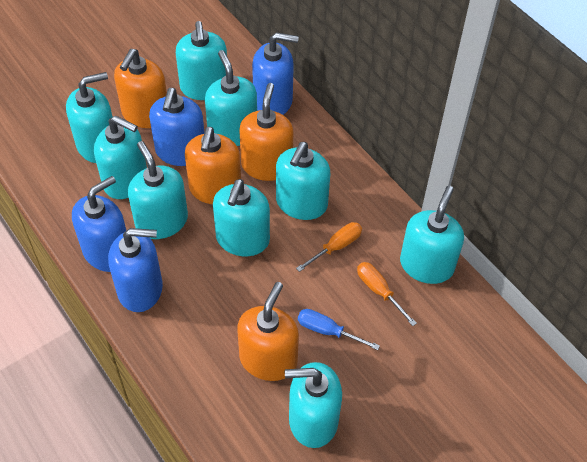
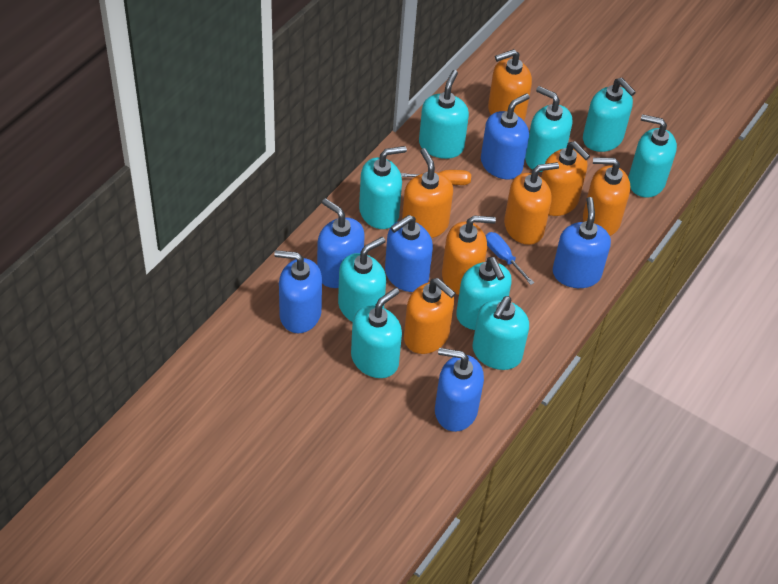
blue soap dispenser: 4 -> 6
orange screwdriver: 2 -> 1
orange soap dispenser: 4 -> 7

